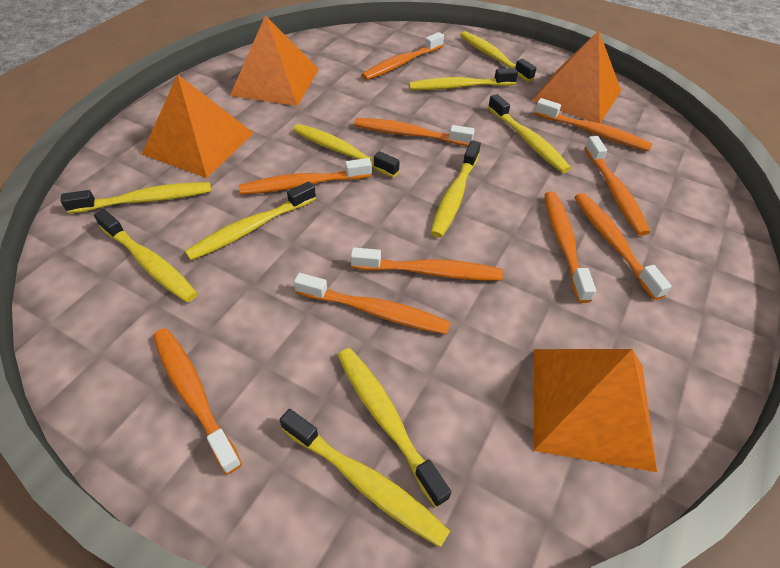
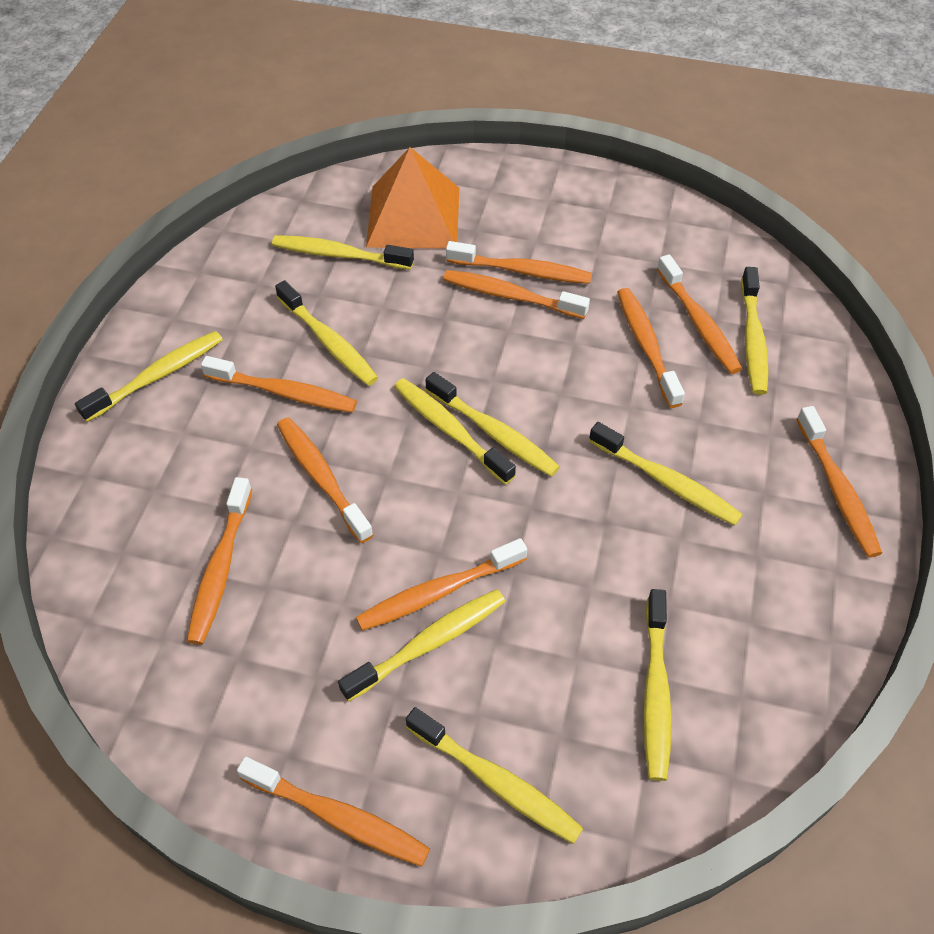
orange pyramid: 4 -> 1

